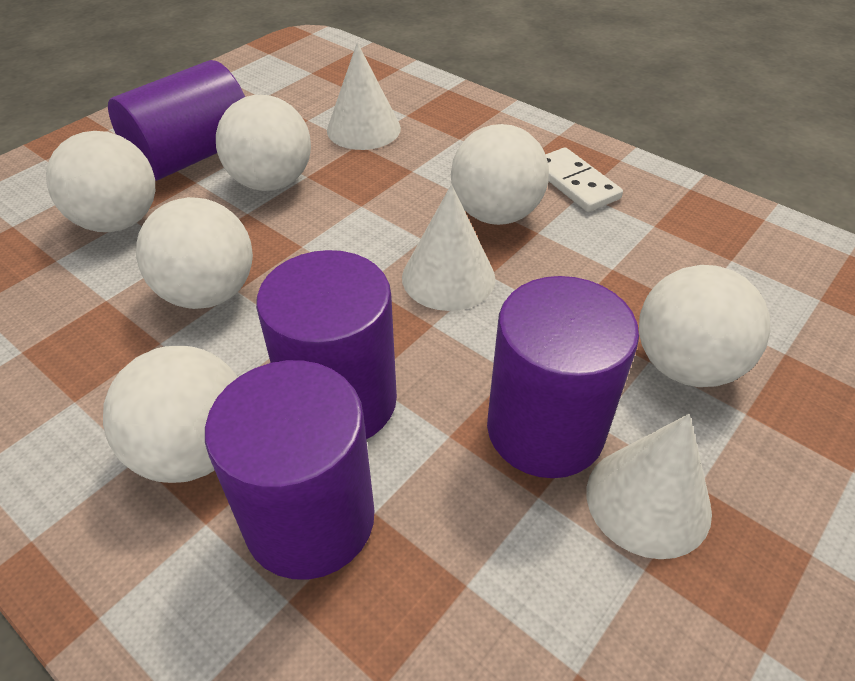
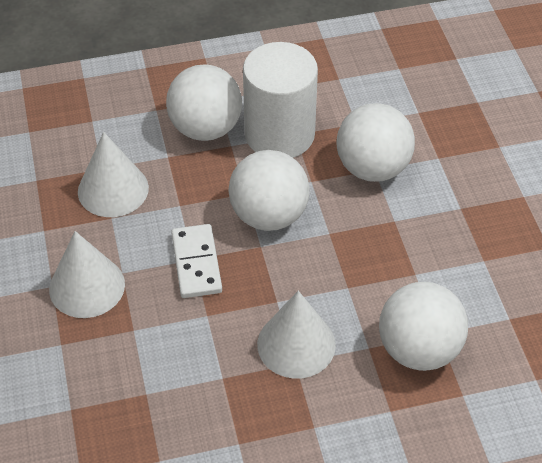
purple cylinder: 4 -> 0
white ball: 6 -> 4
white cylinder: 0 -> 1

